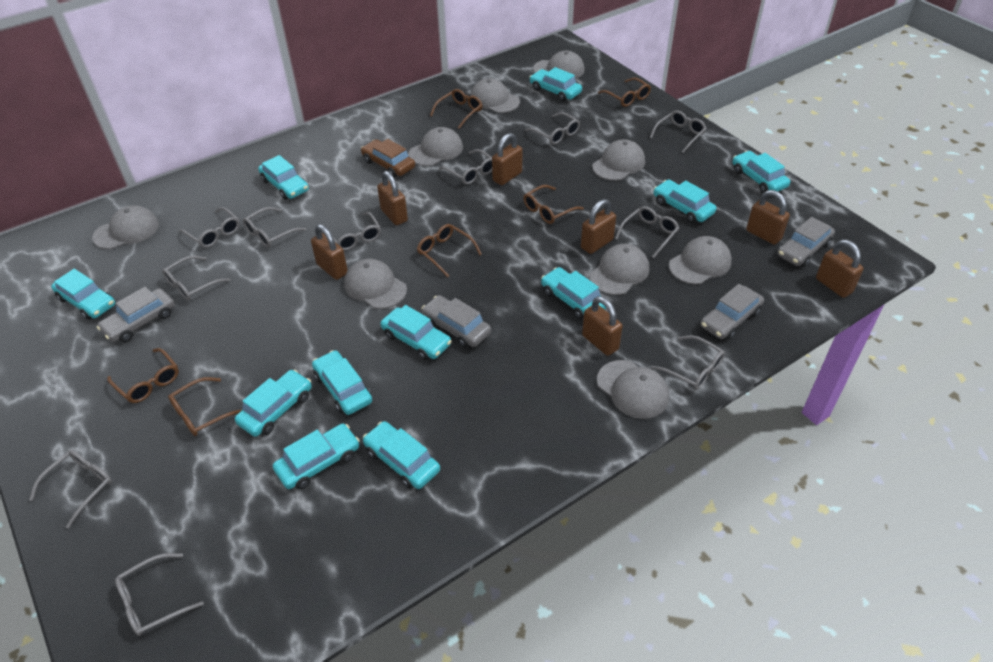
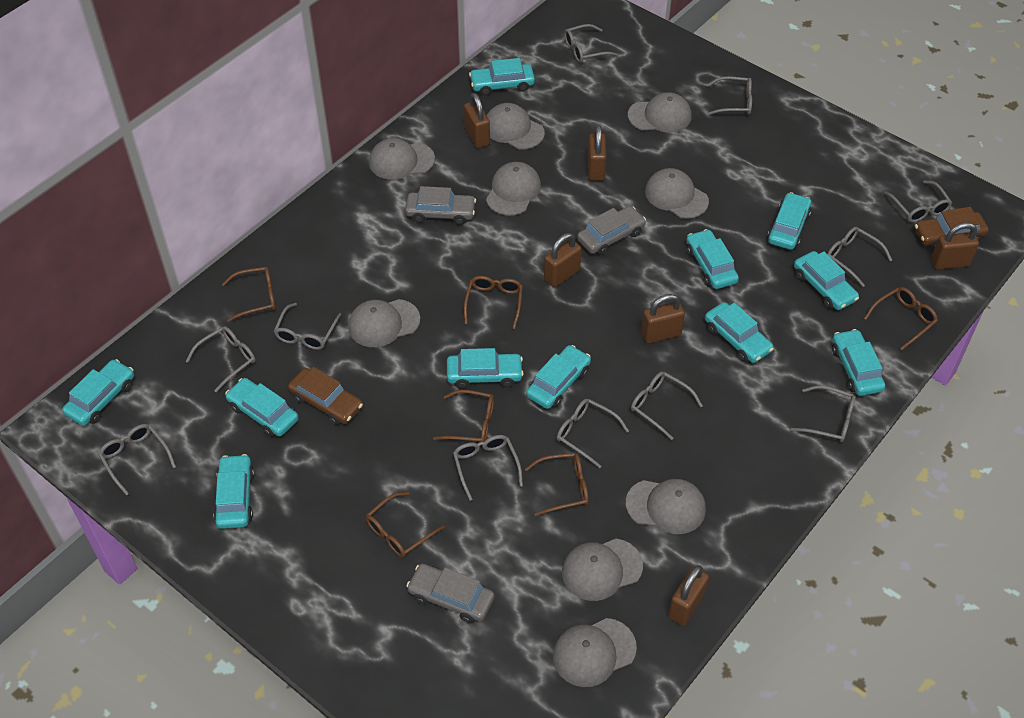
brown car: 1 -> 2
brown padlock: 7 -> 6
grey car: 4 -> 3

